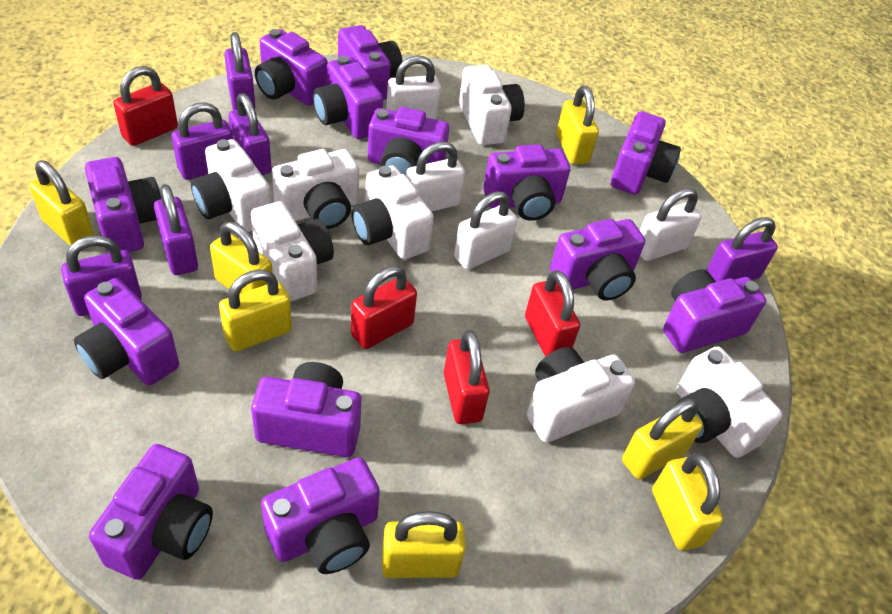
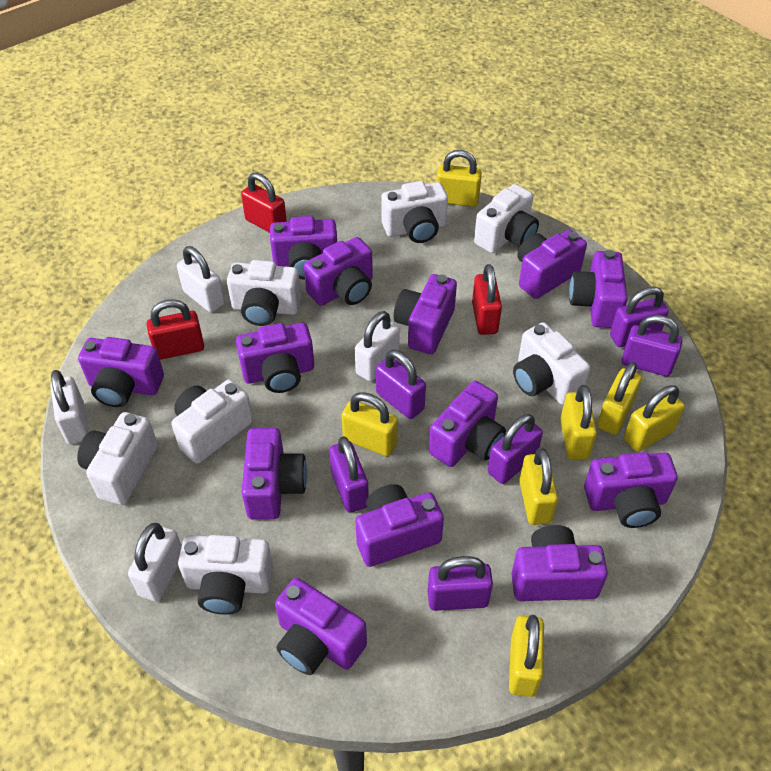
red padlock: 4 -> 3

